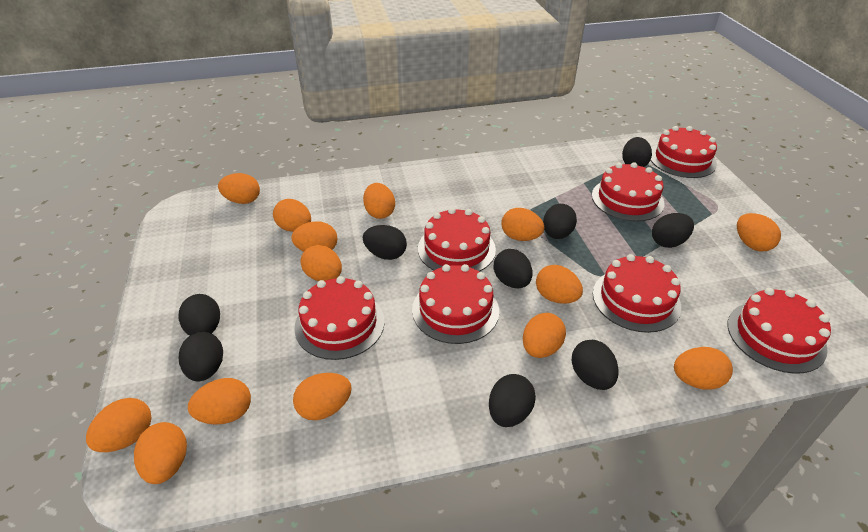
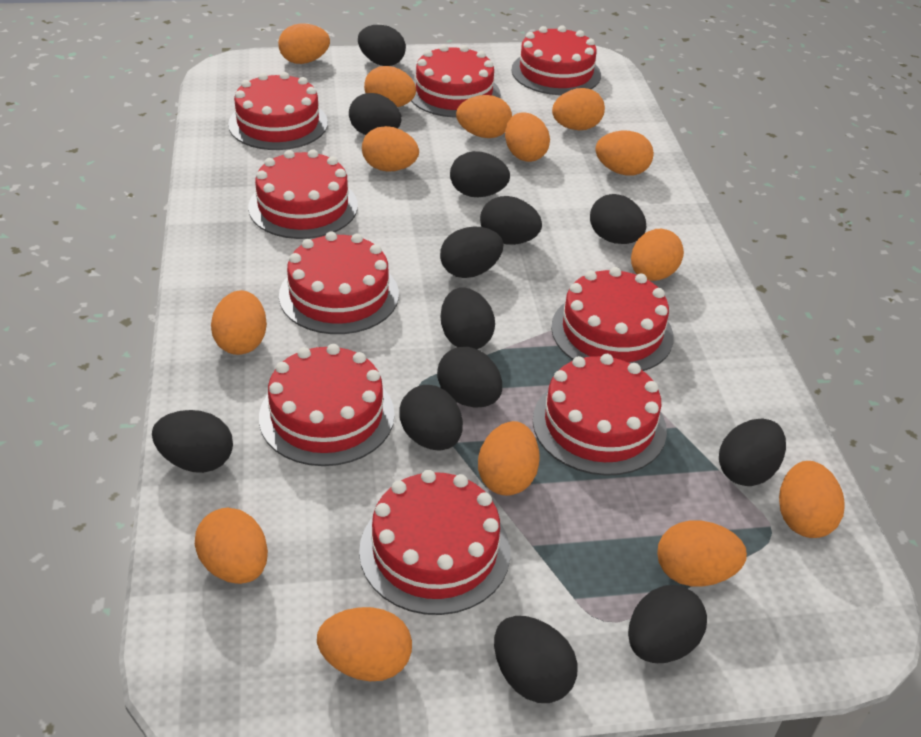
black egg: 9 -> 13
red cake: 7 -> 9

